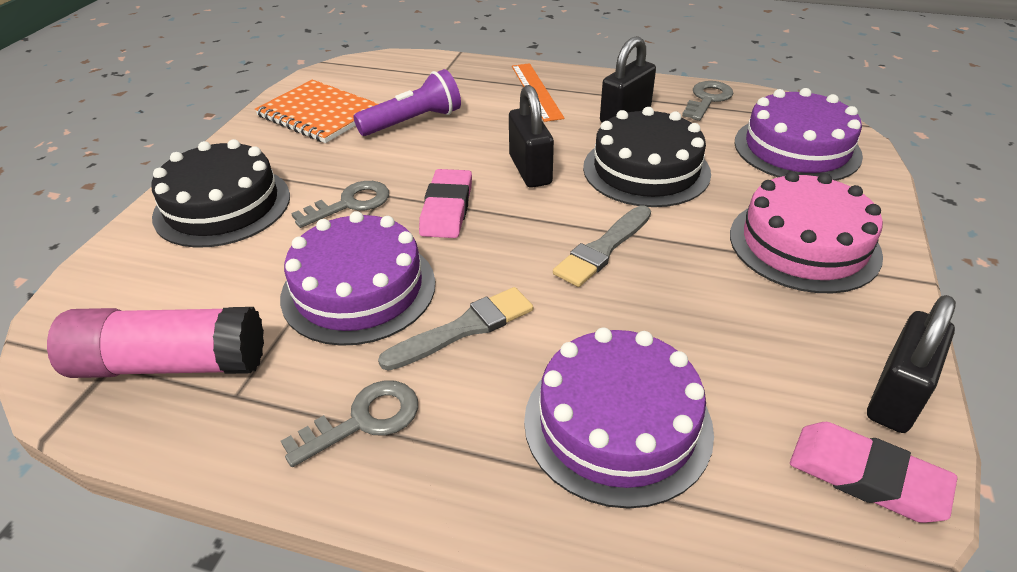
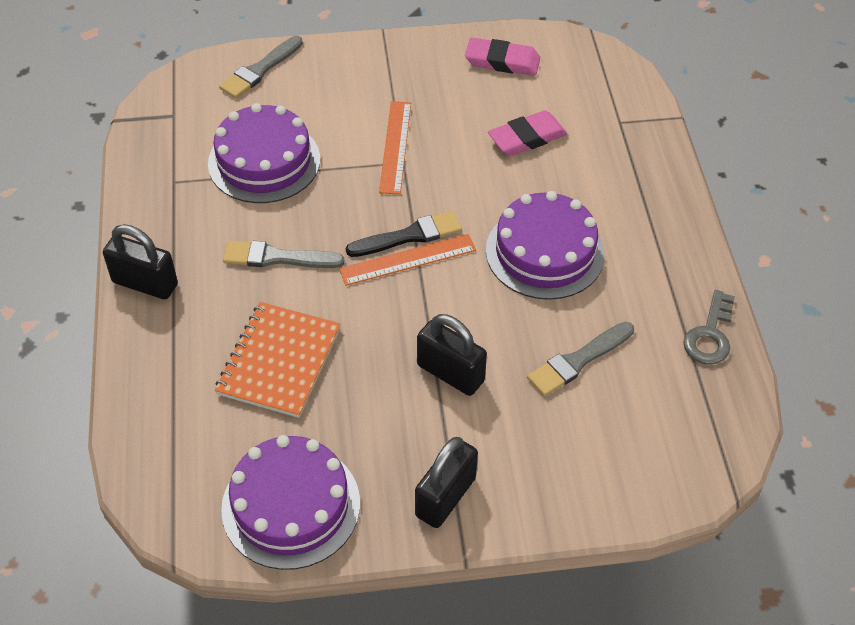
black brush: 0 -> 1
black cake: 2 -> 0
grey brush: 2 -> 3
grey key: 3 -> 1
orange ruler: 1 -> 2
pink cake: 1 -> 0
pink glue stick: 1 -> 0
purple flashlight: 1 -> 0

